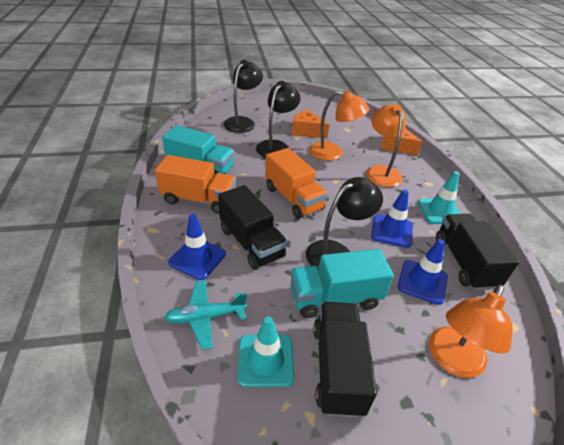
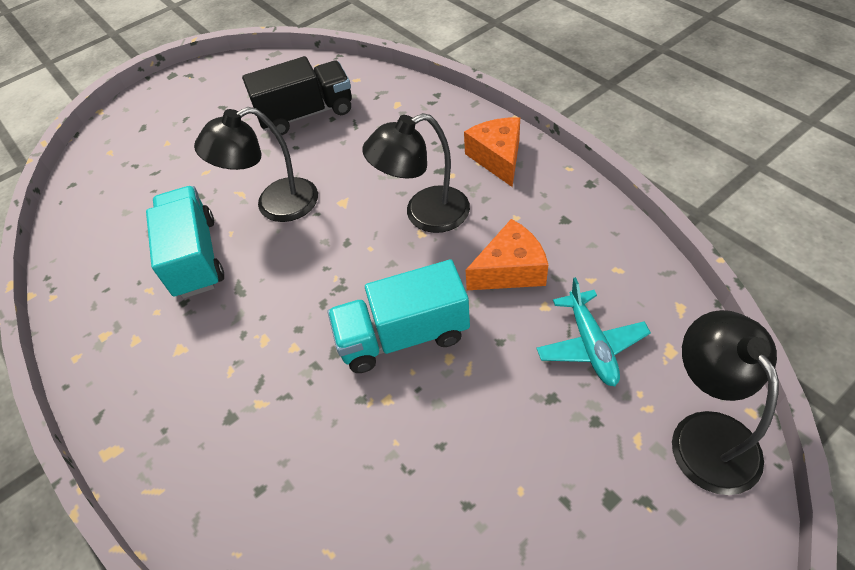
black truck: 3 -> 1
blue traffic cone: 3 -> 0
orange lamp: 3 -> 0
orange truck: 2 -> 0
turquoise traffic cone: 2 -> 0

